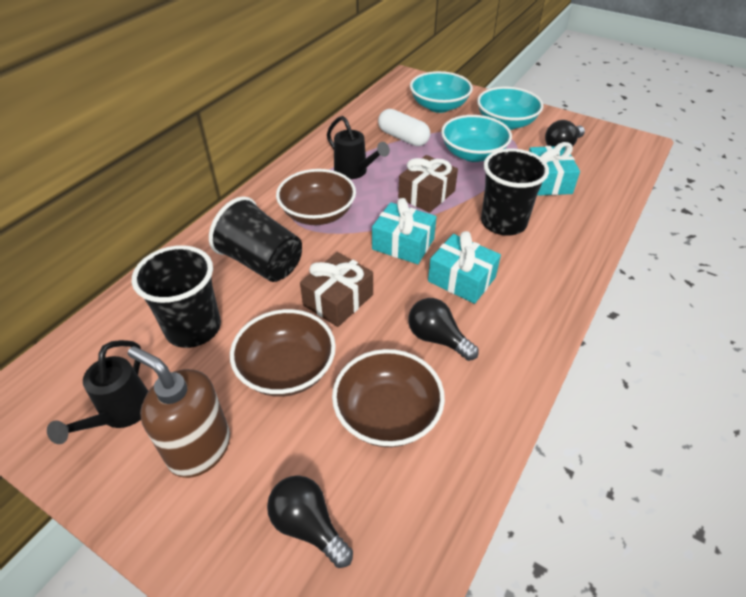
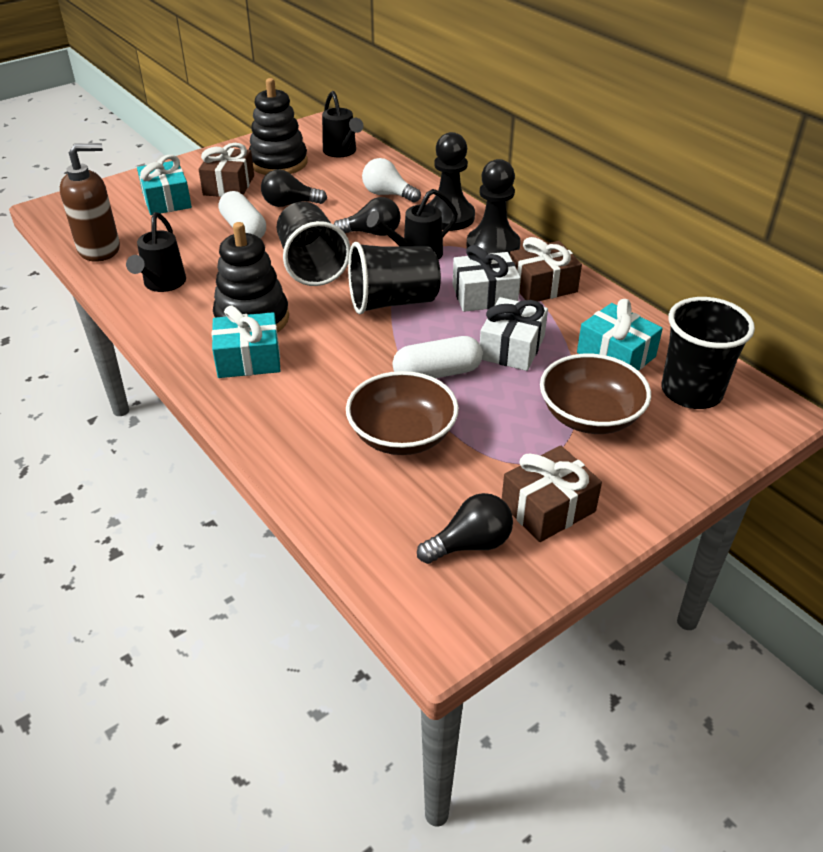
black pawn: 0 -> 2
black stacking toy: 0 -> 2
black watering can: 2 -> 3
brown bowl: 3 -> 2
brown gift: 2 -> 3
turquoise bowl: 3 -> 0
white capsule: 1 -> 2
white gift: 0 -> 2
white light bulb: 0 -> 1

